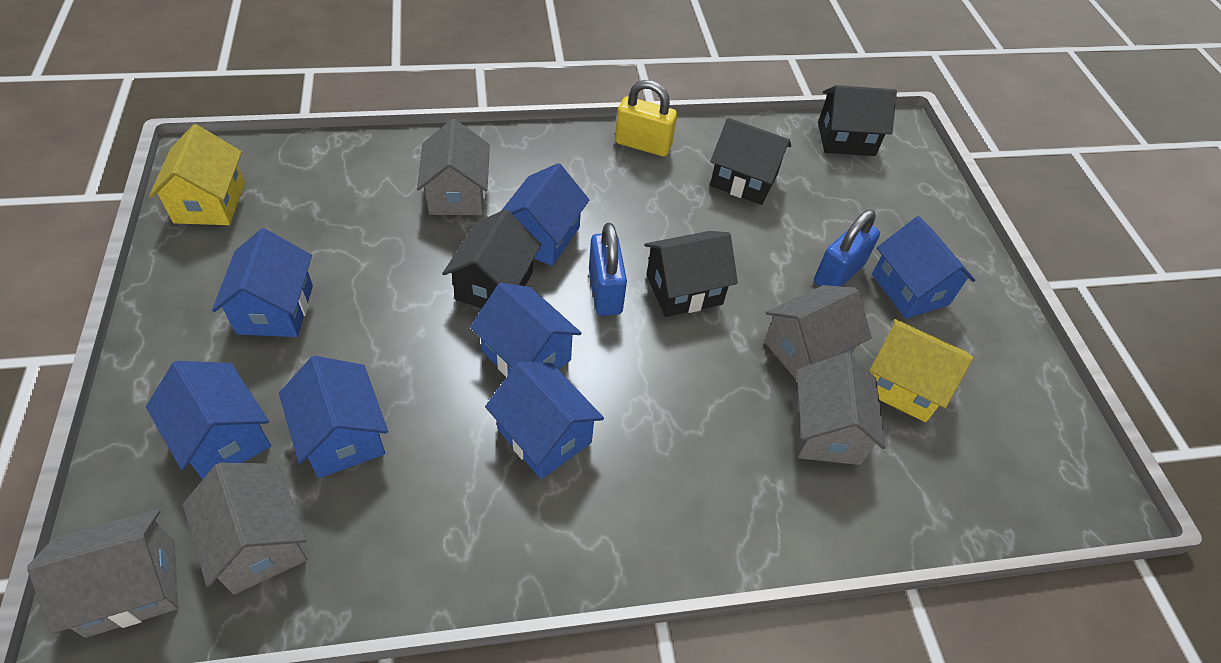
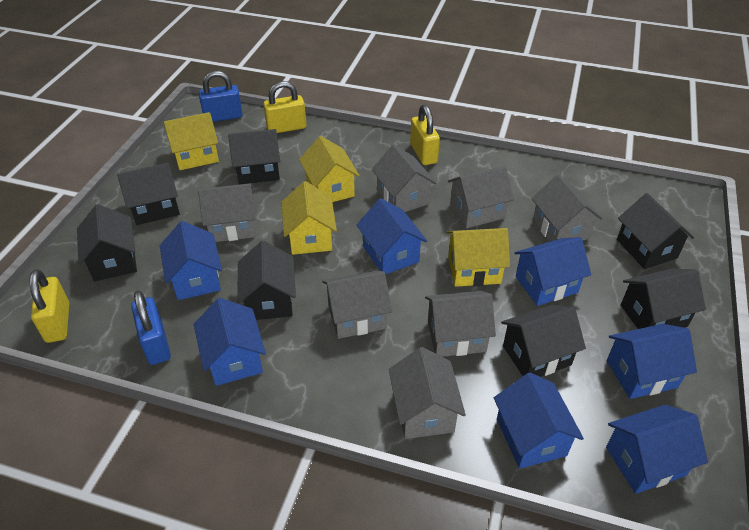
black house: 4 -> 7
grey house: 5 -> 7
yellow house: 2 -> 4
yellow padlock: 1 -> 3

